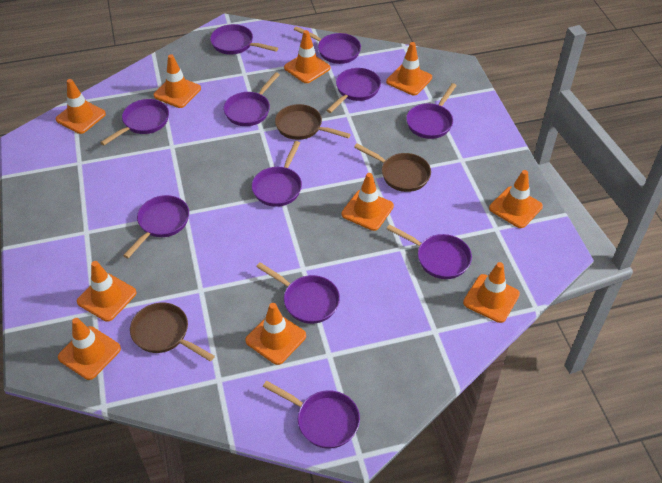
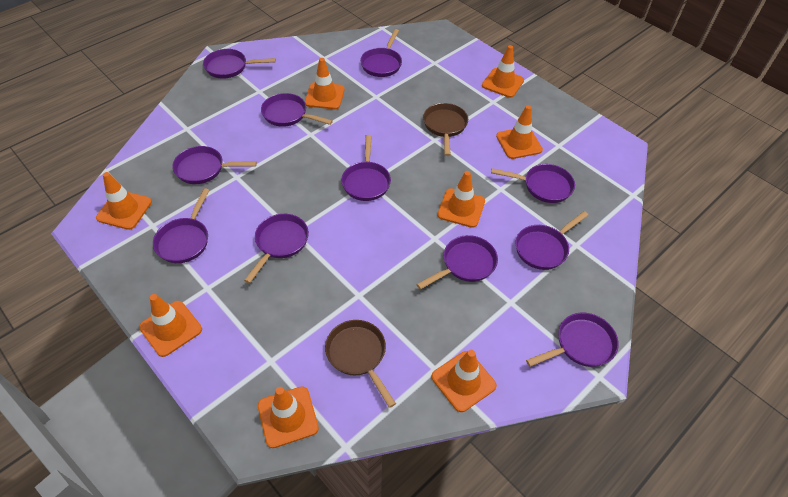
brown pan: 3 -> 2
orange traffic cone: 10 -> 8

